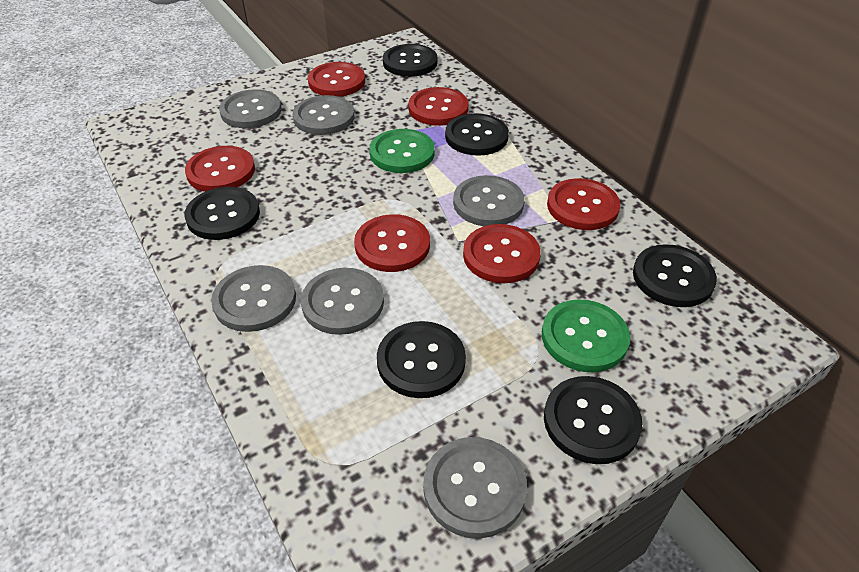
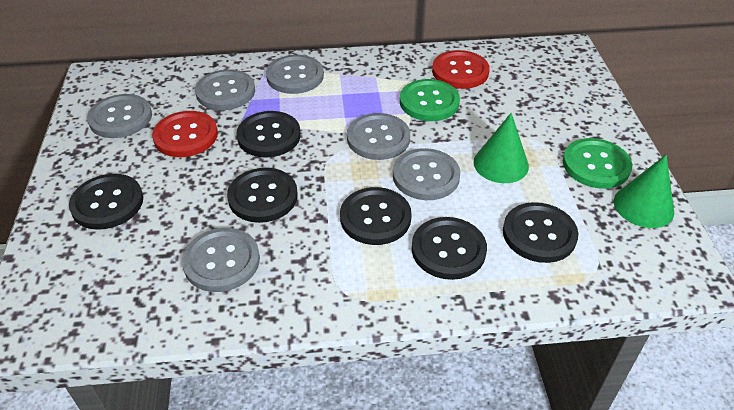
green cone: 0 -> 2
red button: 6 -> 2

